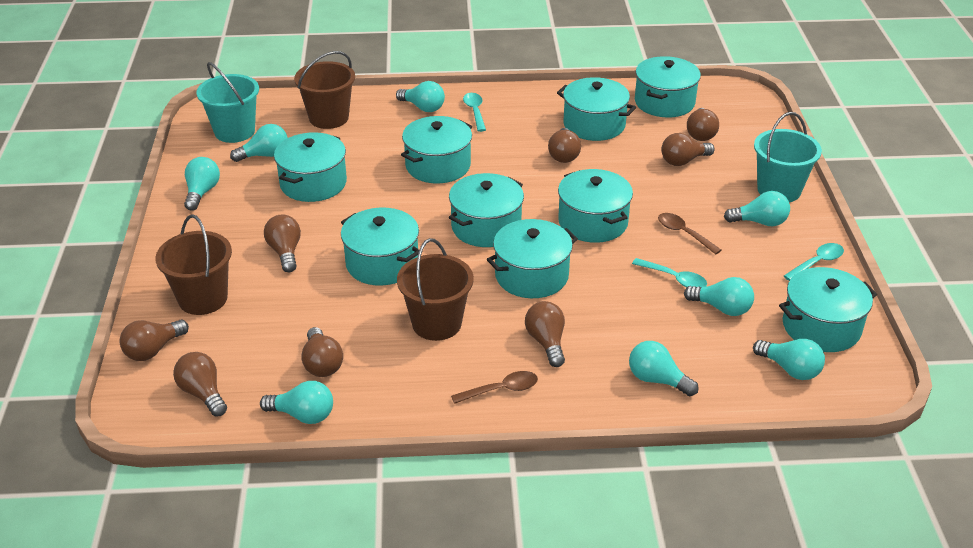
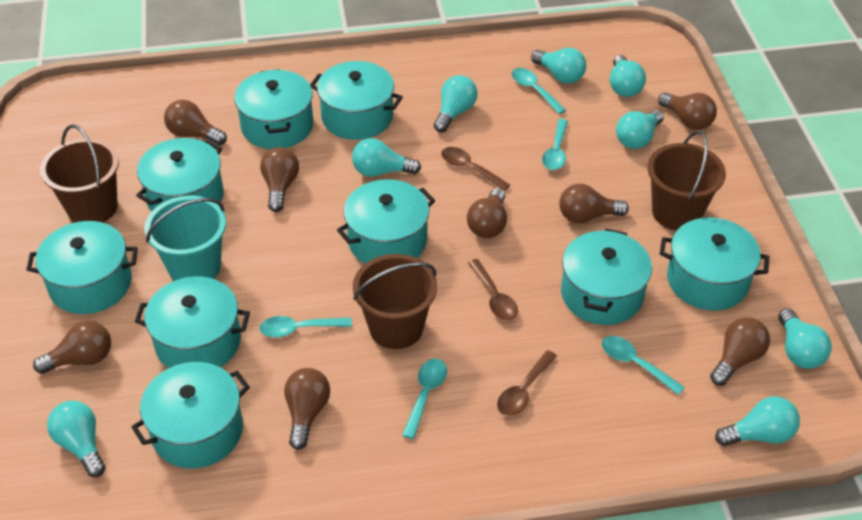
brown spoon: 2 -> 3
turquoise bucket: 2 -> 1
turquoise spoon: 3 -> 5

